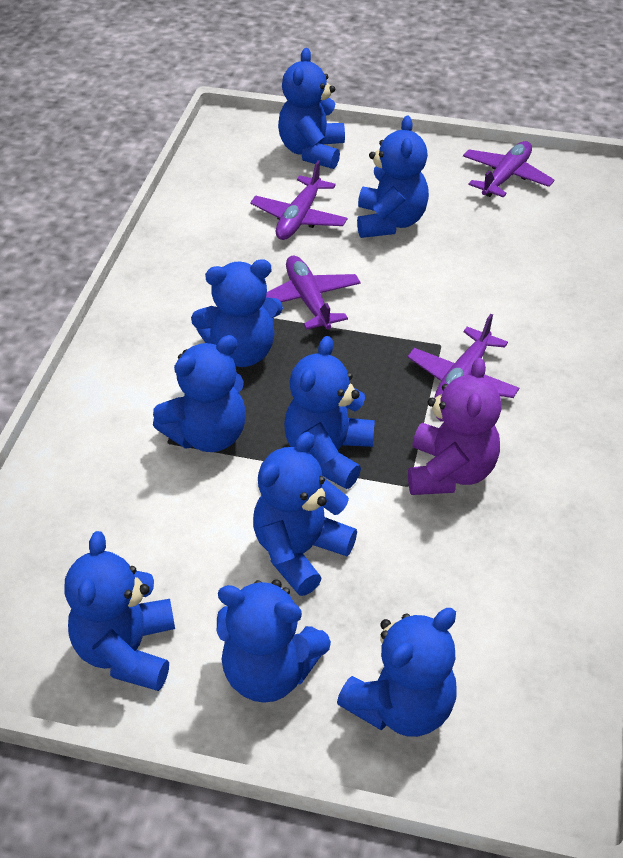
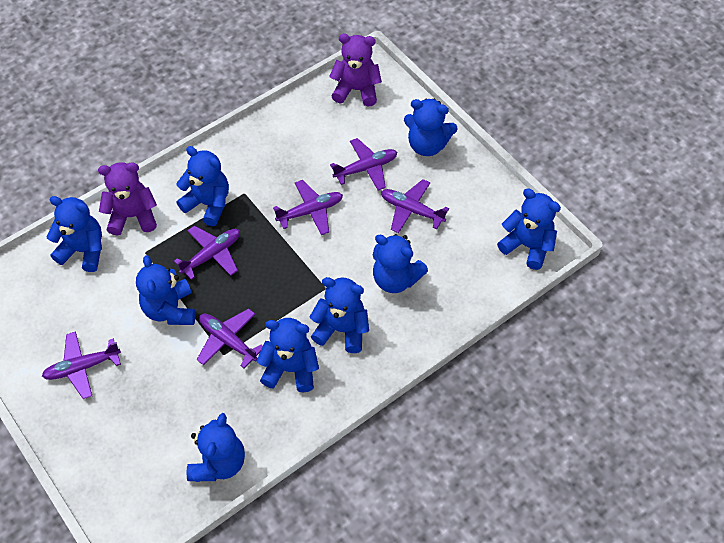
purple plane: 4 -> 6
purple teddy bear: 1 -> 2

